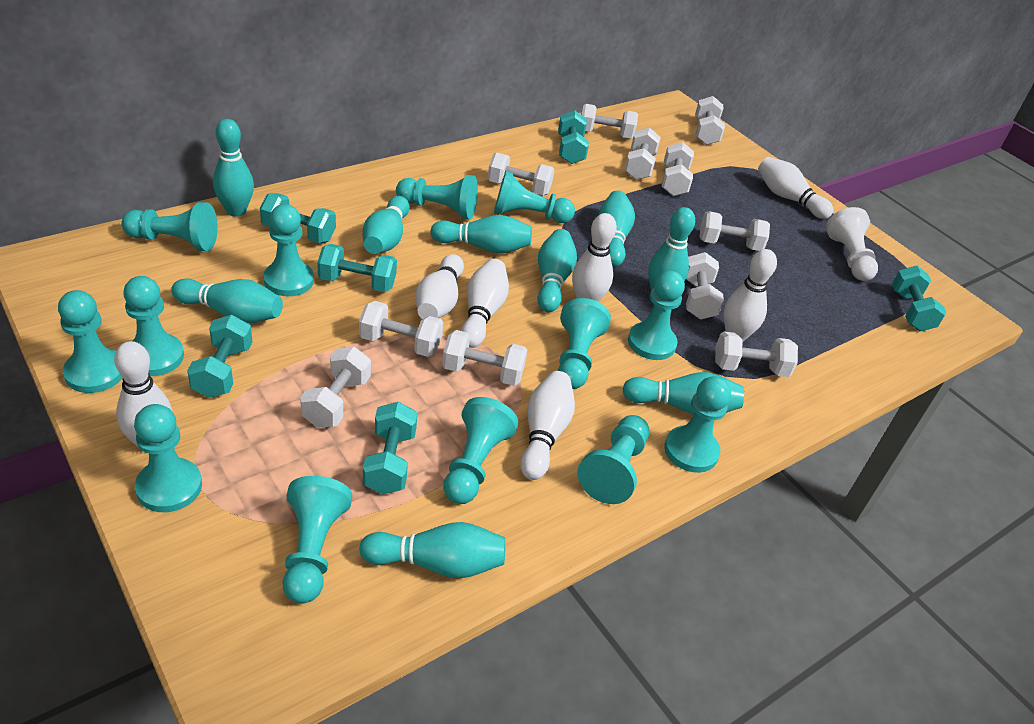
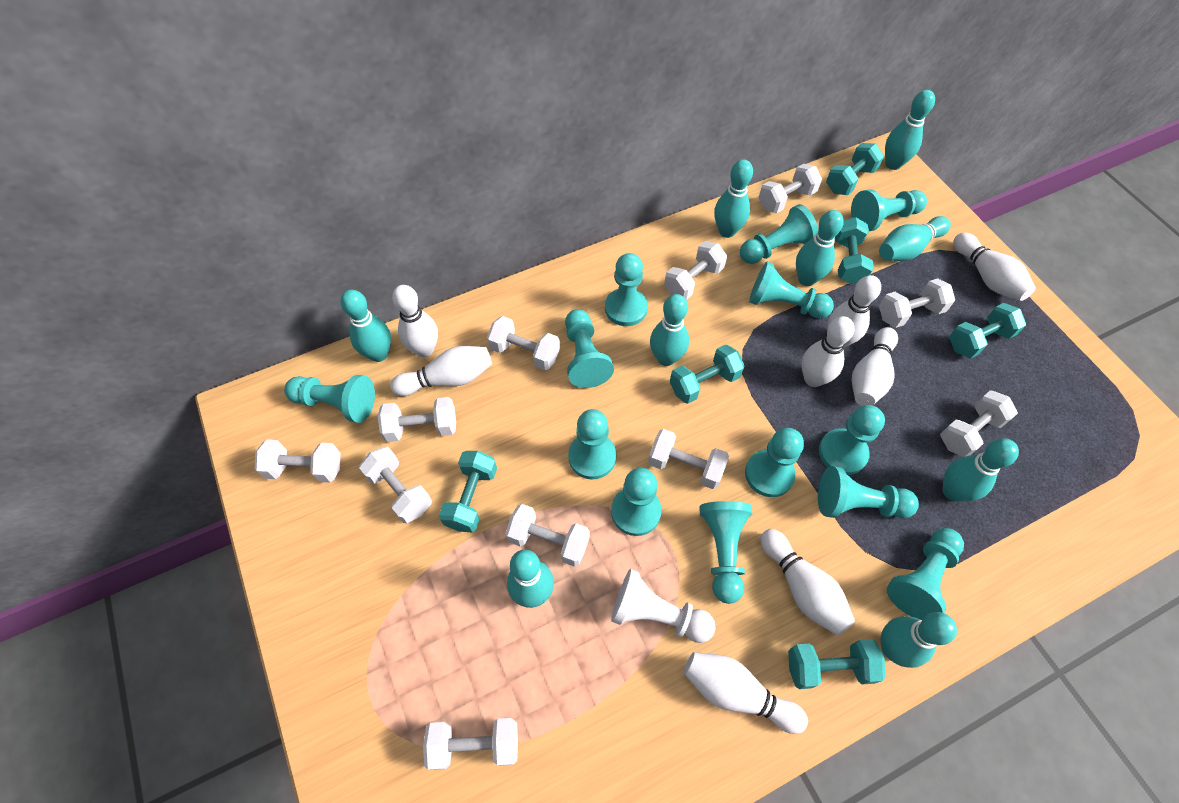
white bowling pin: 7 -> 8

